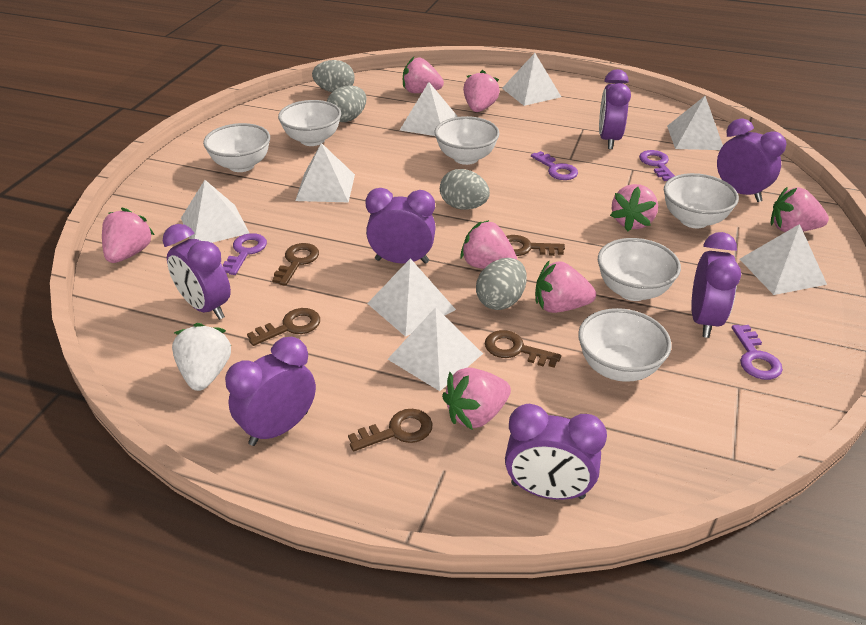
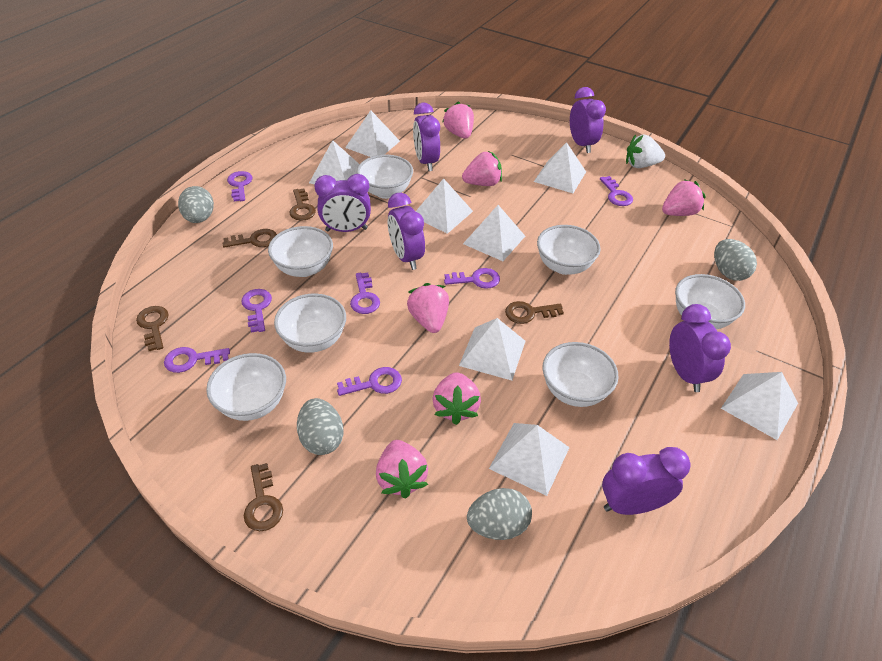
pink strawberry: 8 -> 6
purple clock: 7 -> 6
purple key: 4 -> 7
white bowl: 6 -> 7

